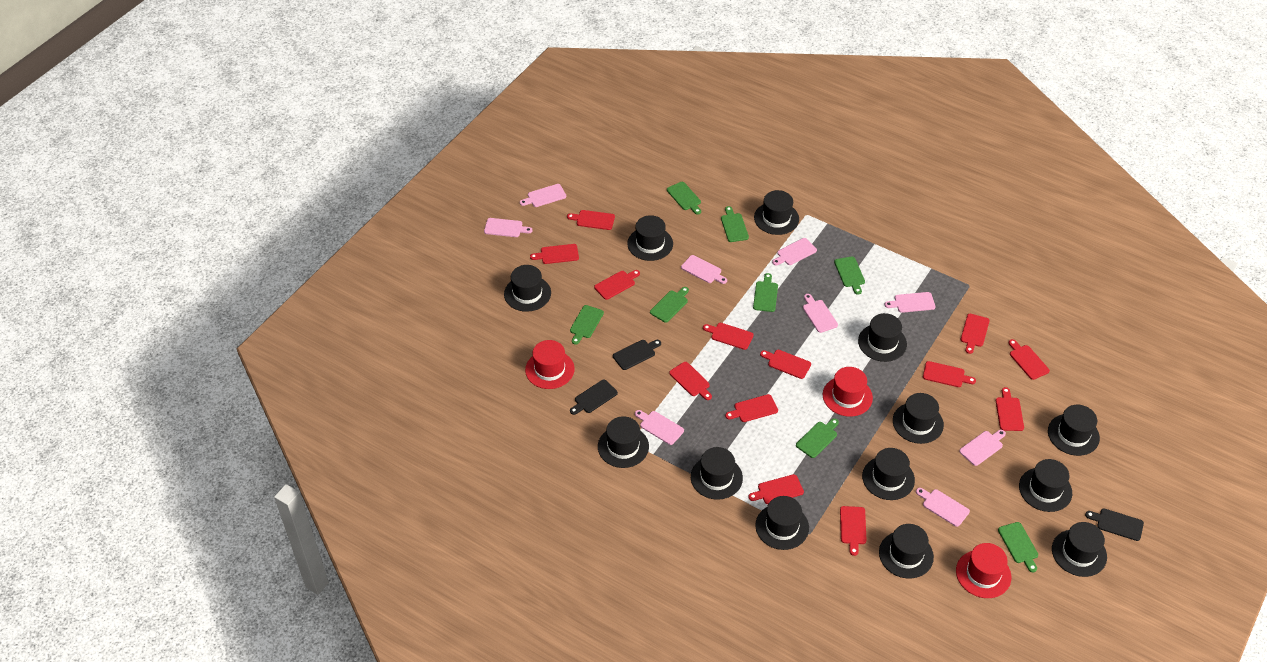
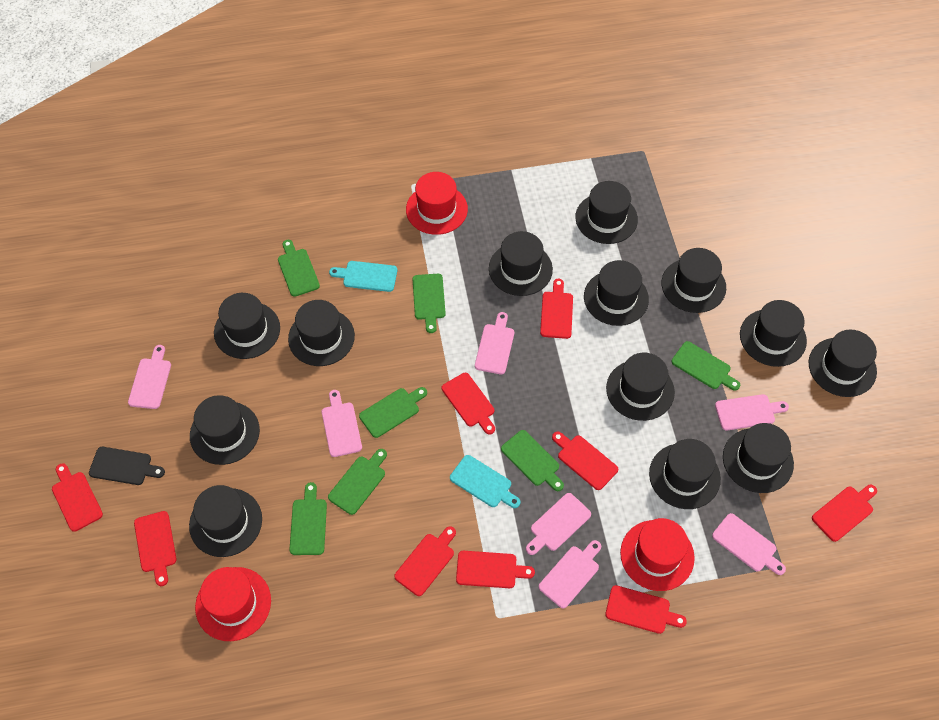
black cutting board: 3 -> 1
green cutting board: 8 -> 7
pink cutting board: 9 -> 7
red cutting board: 13 -> 9
turquoise cutting board: 0 -> 2

